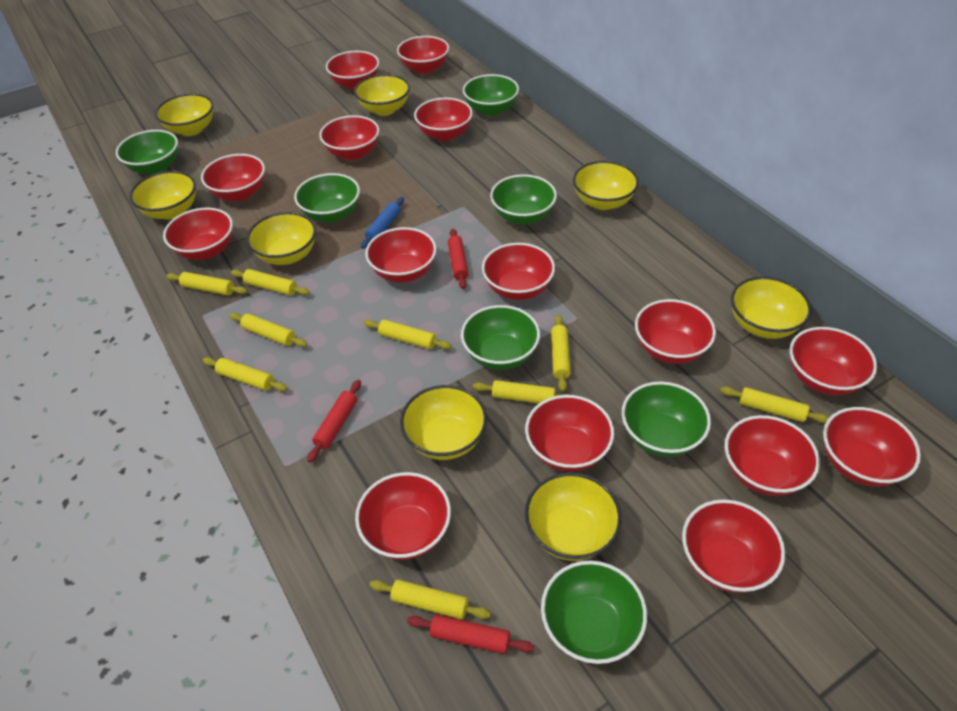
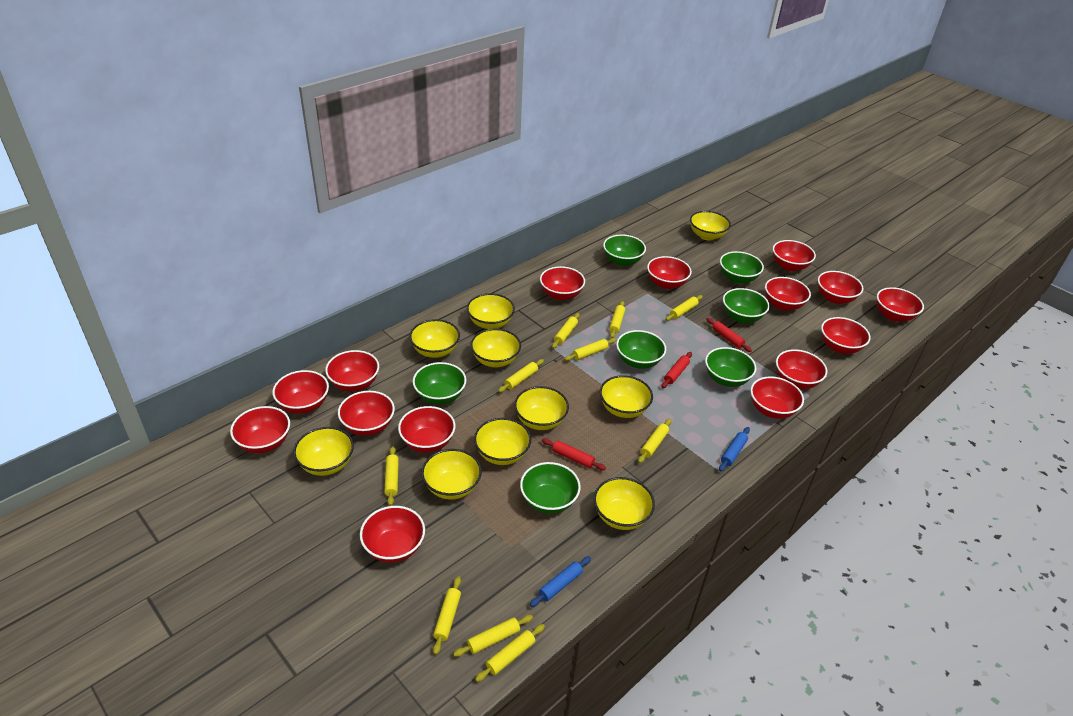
blue rolling pin: 1 -> 2
yellow bowl: 8 -> 10
yellow rolling pin: 9 -> 10

